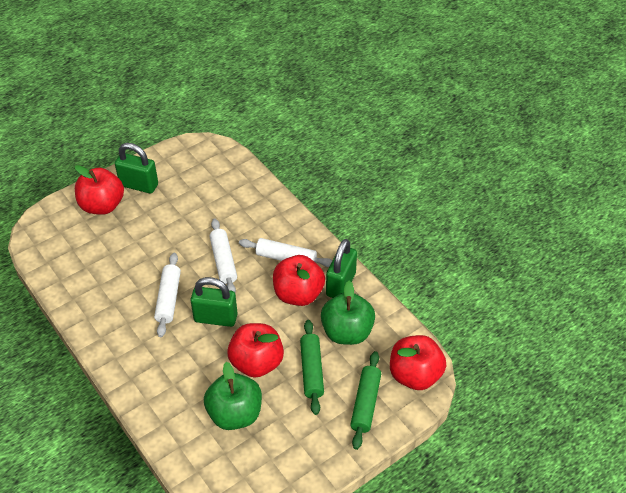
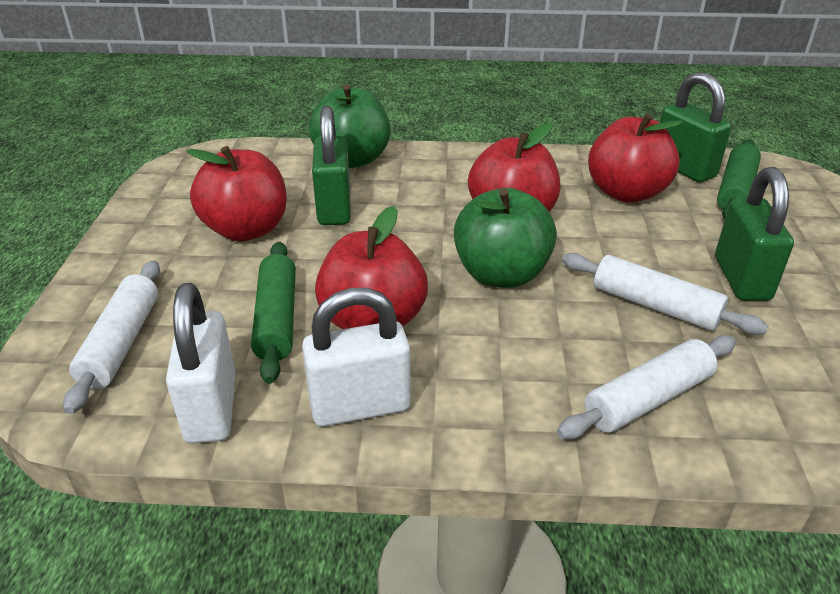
white padlock: 0 -> 2

